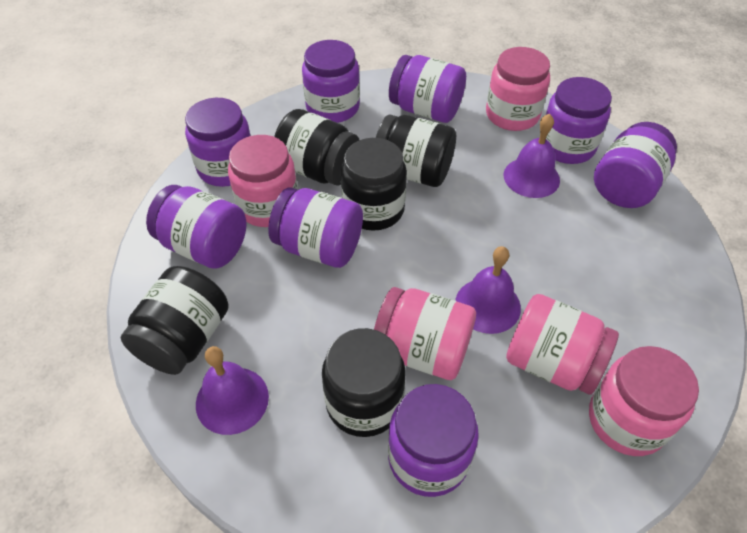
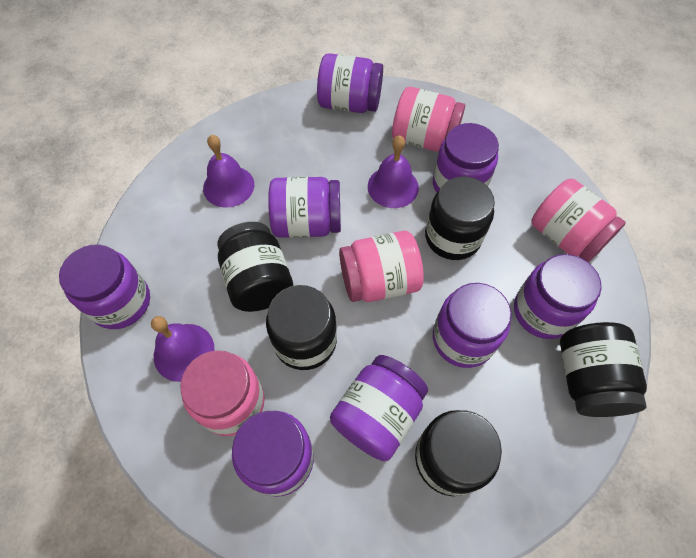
pink jar: 5 -> 4

